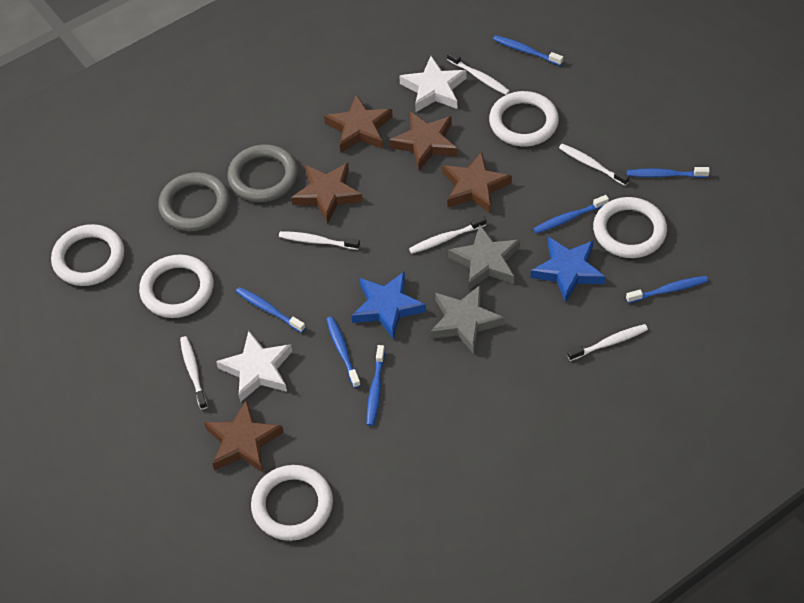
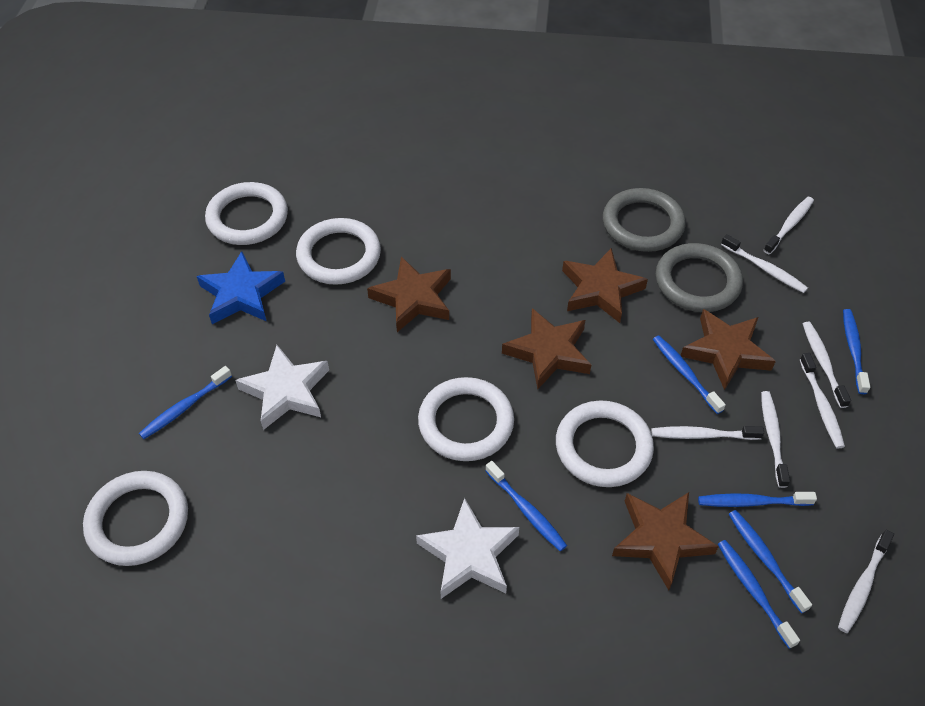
blue star: 2 -> 1
grey star: 2 -> 0
white toothbrush: 6 -> 7

